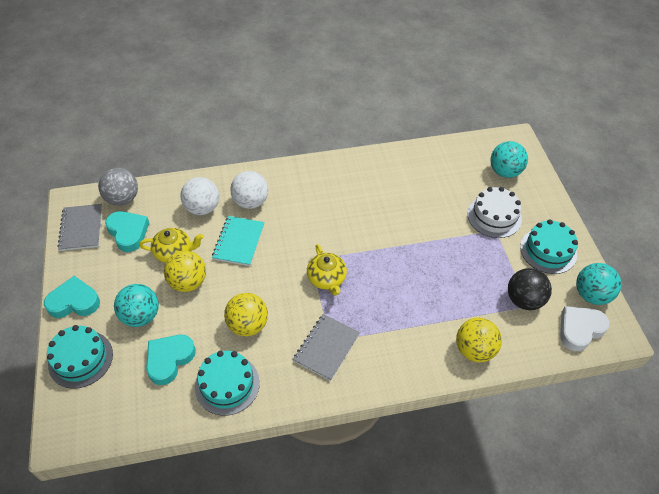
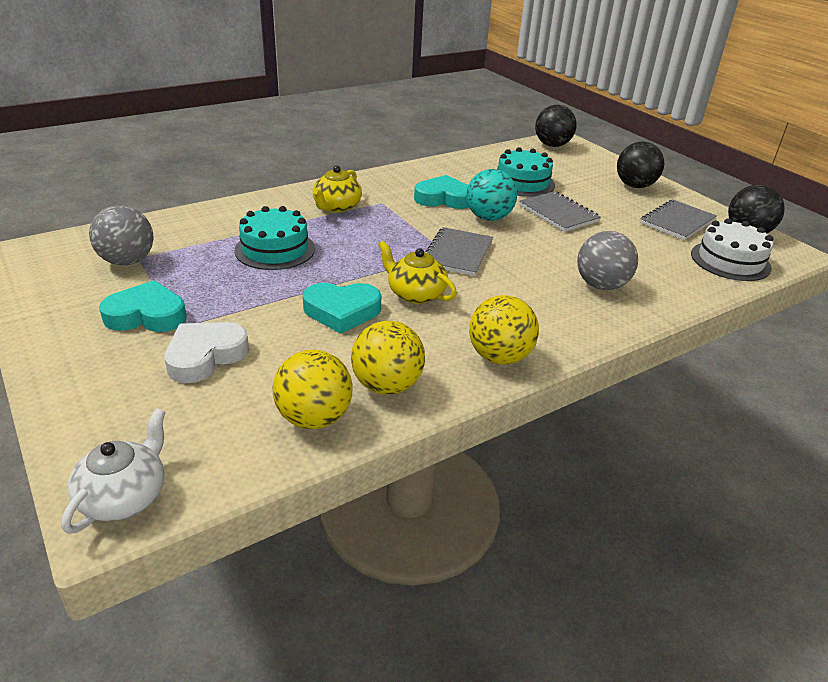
black ball: 1 -> 3
grey ball: 1 -> 2
grey notebook: 2 -> 3
turquoise ball: 3 -> 1
turquoise cake: 3 -> 2
turquoise notebook: 1 -> 0
white ball: 2 -> 0
white teapot: 0 -> 1

